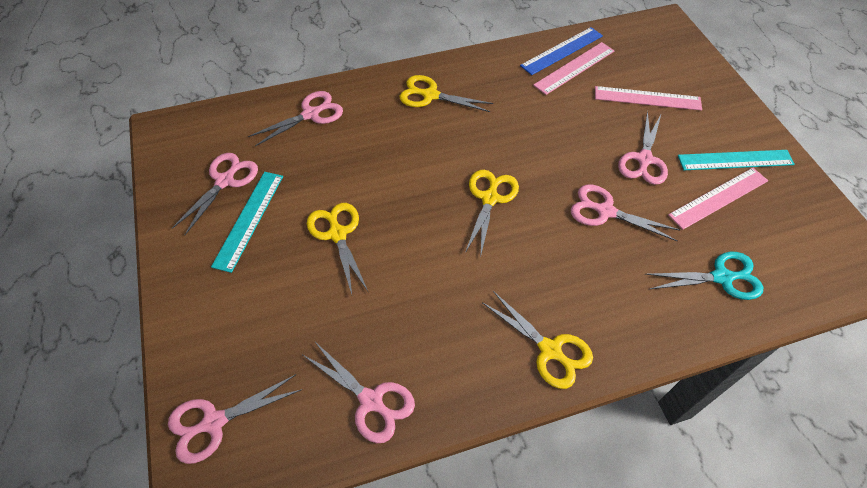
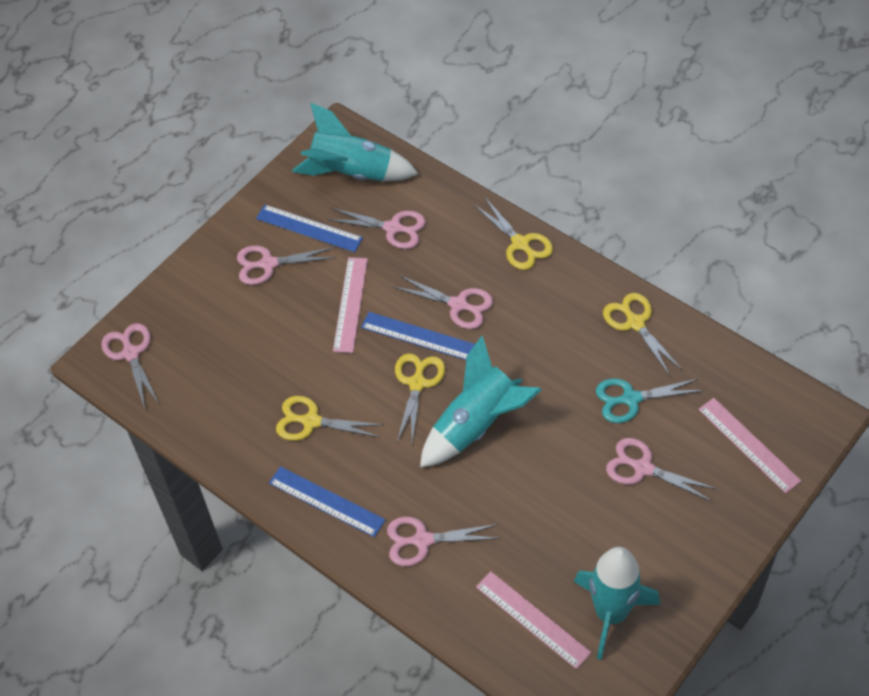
blue ruler: 1 -> 3
turquoise rocket: 0 -> 3
turquoise ruler: 2 -> 0

